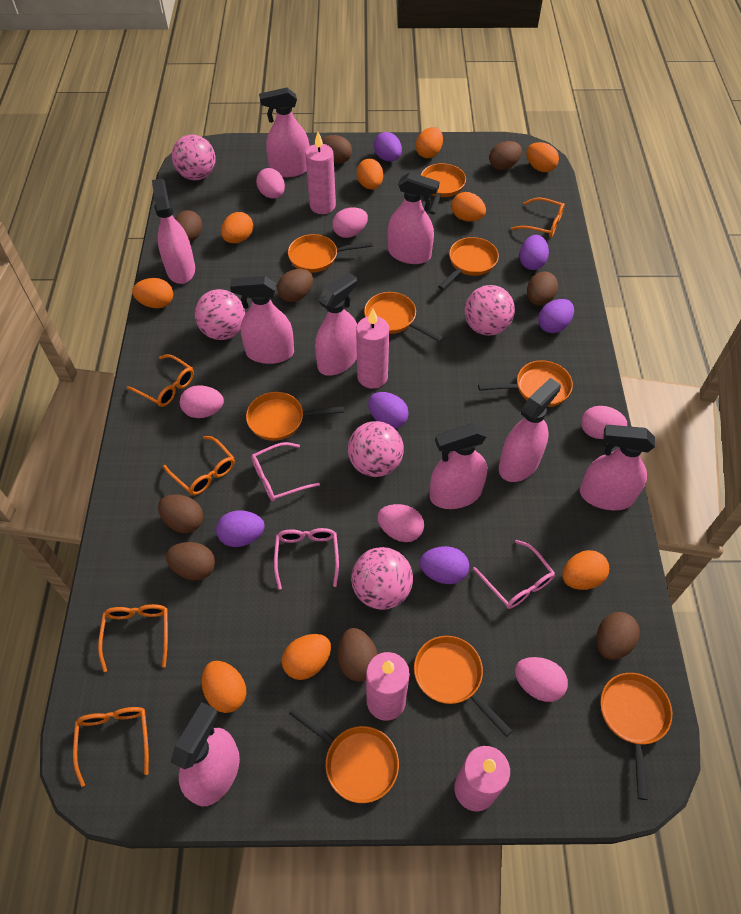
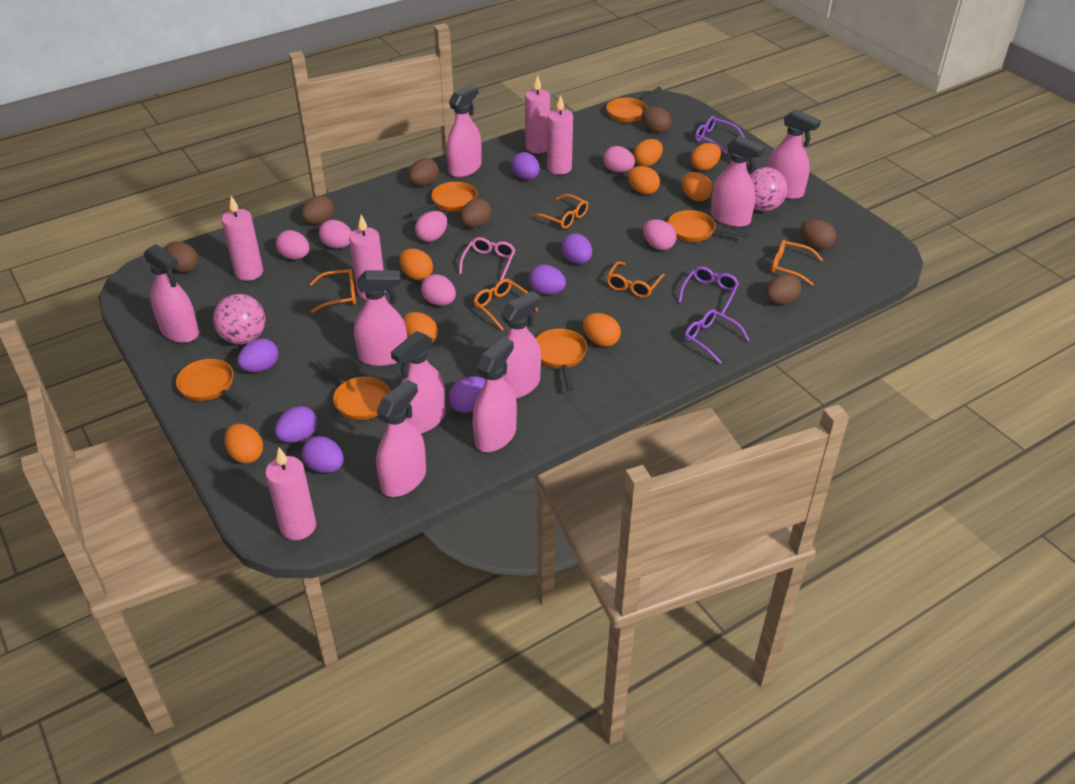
brown egg: 9 -> 7
orange egg: 9 -> 8
orange pan: 9 -> 6
pink ball: 5 -> 2
pink candle: 4 -> 5
pink glasses: 3 -> 1
purple egg: 6 -> 7
purple glasses: 0 -> 3

